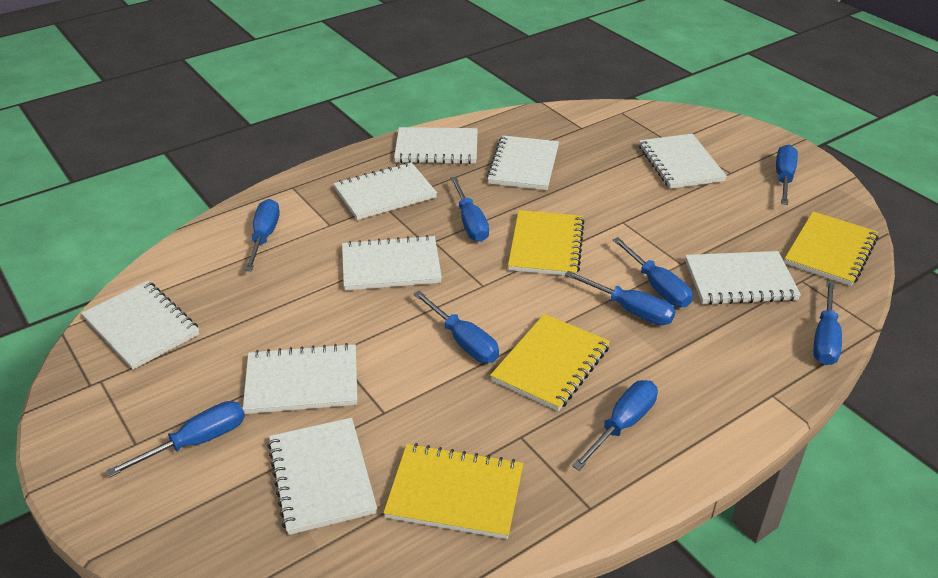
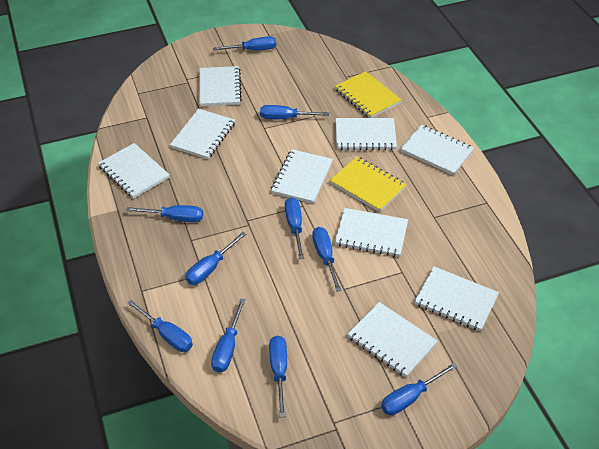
blue screwdriver: 9 -> 10
yellow notebook: 4 -> 2

